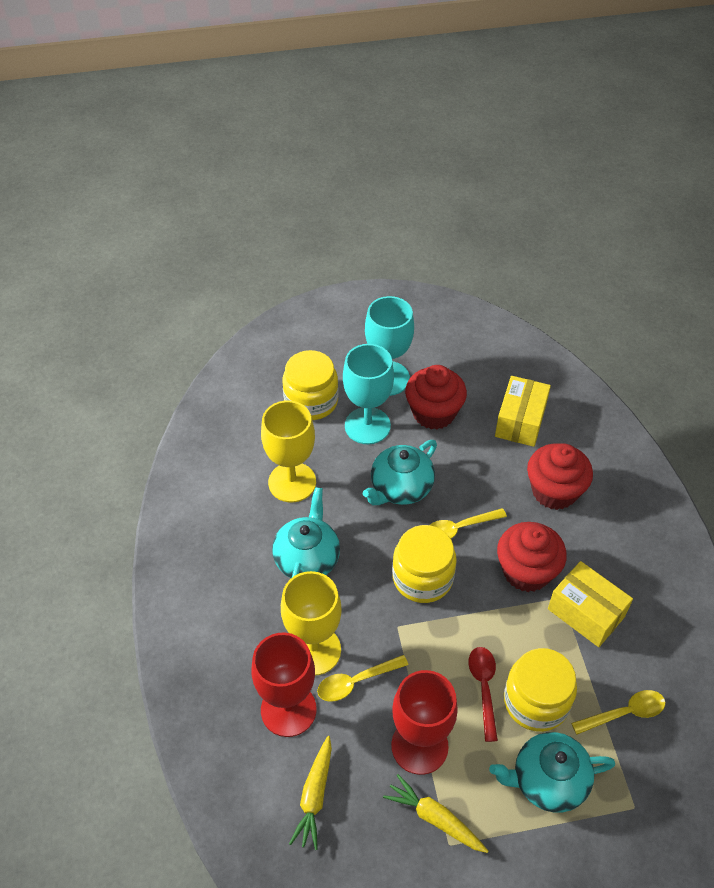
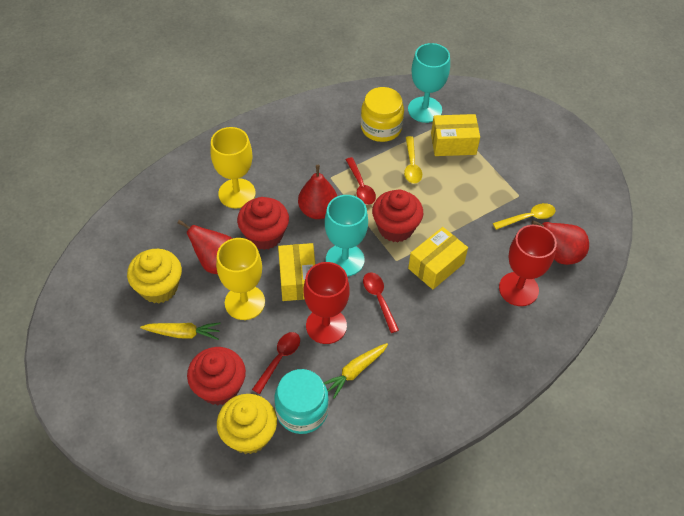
red pear: 0 -> 3
red spoon: 1 -> 3
turquoise jar: 0 -> 1
turquoise teapot: 3 -> 0
yellow box: 2 -> 3
yellow cupcake: 0 -> 2
yellow jar: 3 -> 1
yellow spoon: 3 -> 2

